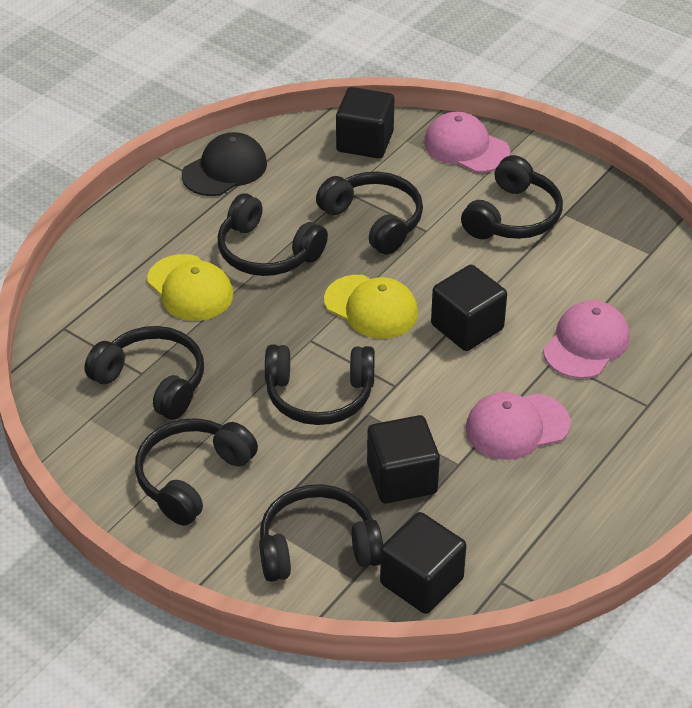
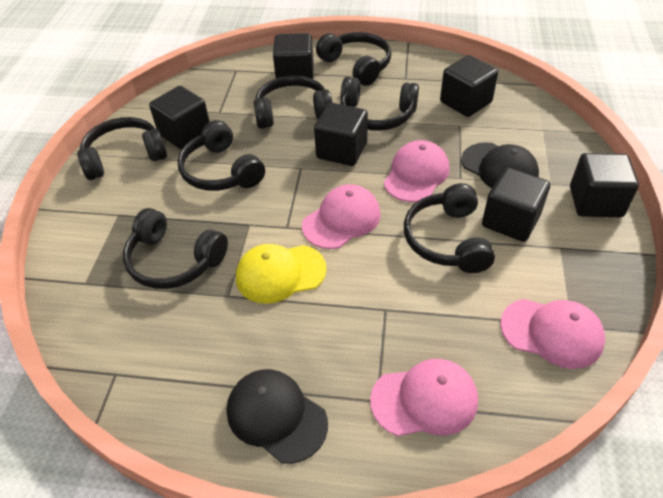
black cap: 1 -> 2
black cube: 4 -> 6
pink cap: 3 -> 4
yellow cap: 2 -> 1

